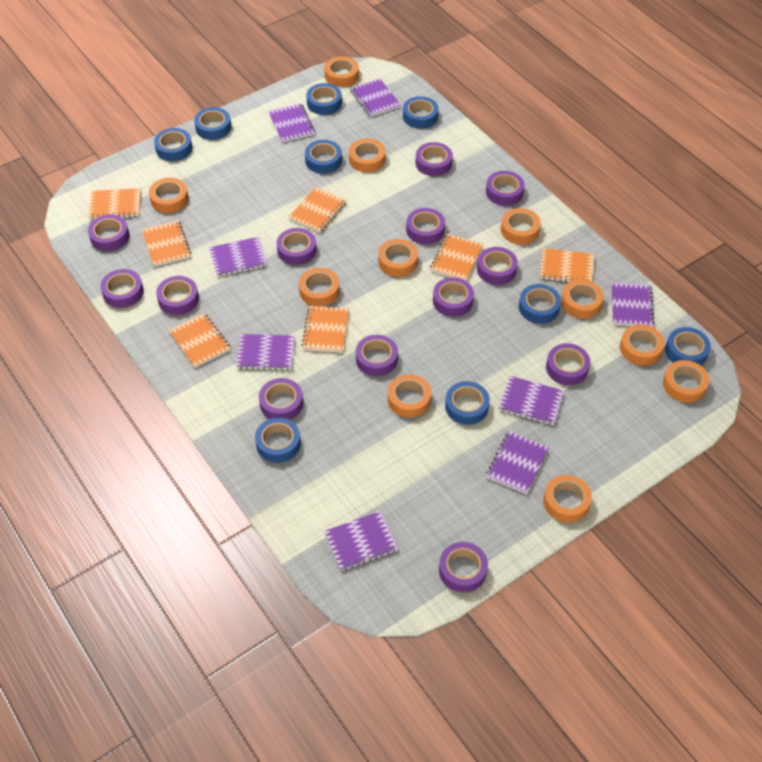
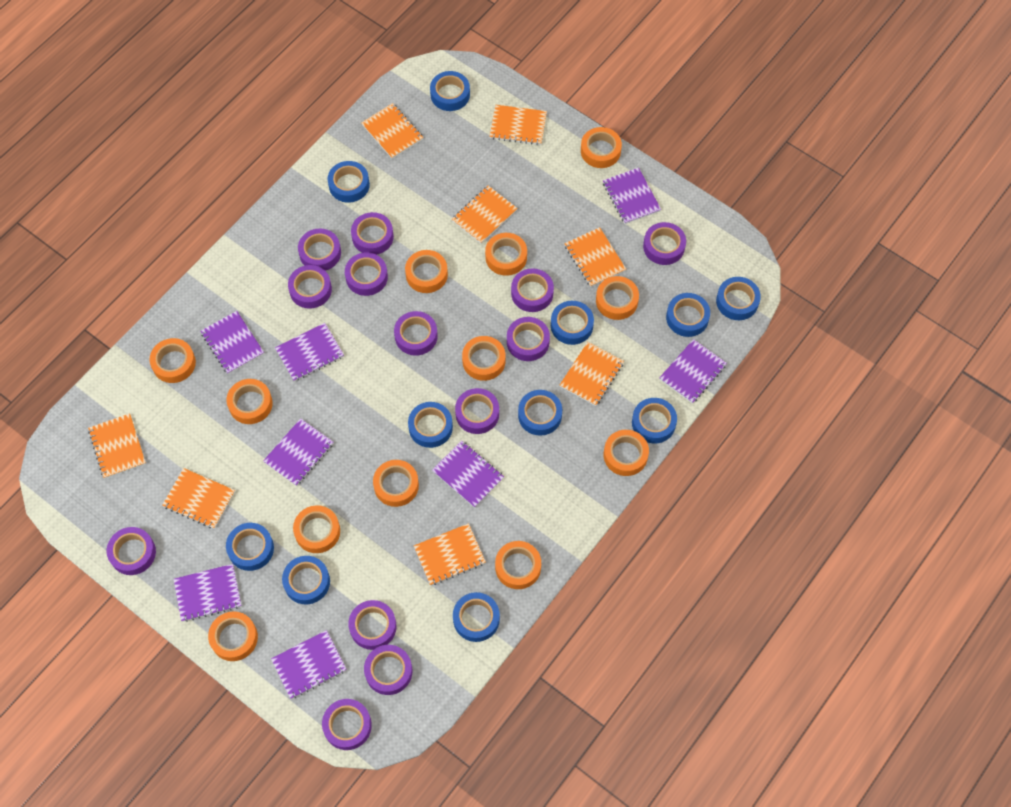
blue tape: 9 -> 11
orange notebook: 7 -> 8
orange tape: 11 -> 12

